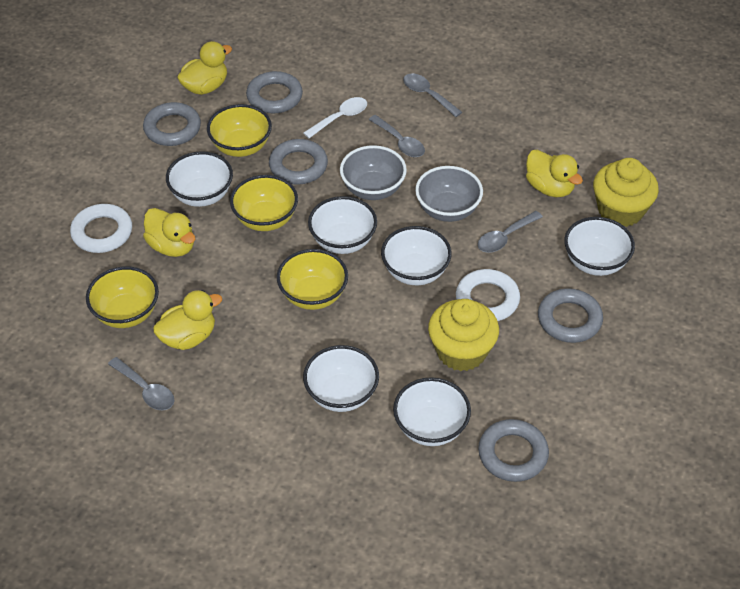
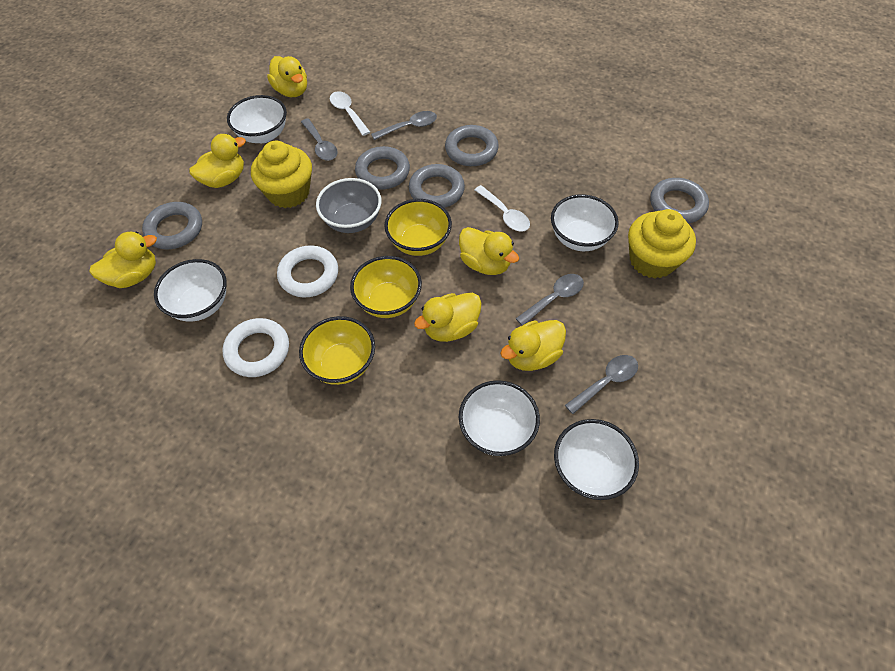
grey bowl: 2 -> 1
white bowl: 6 -> 5
white spoon: 1 -> 2
yellow bowl: 4 -> 3
yellow duck: 4 -> 6

